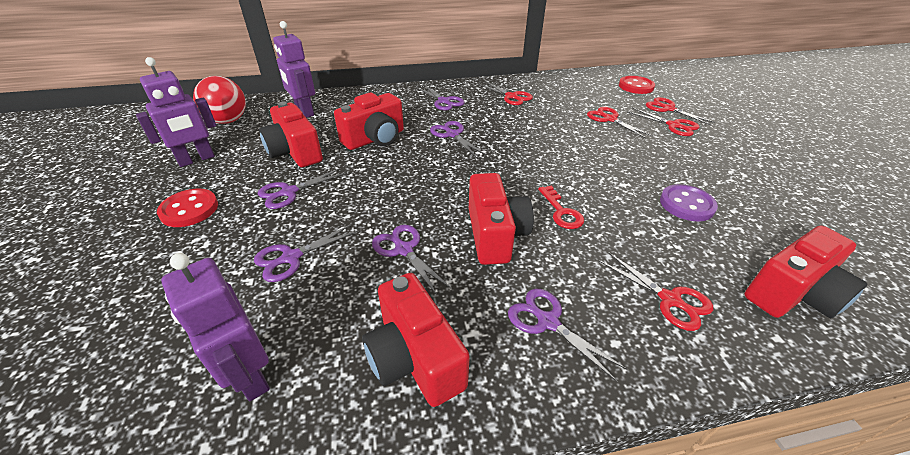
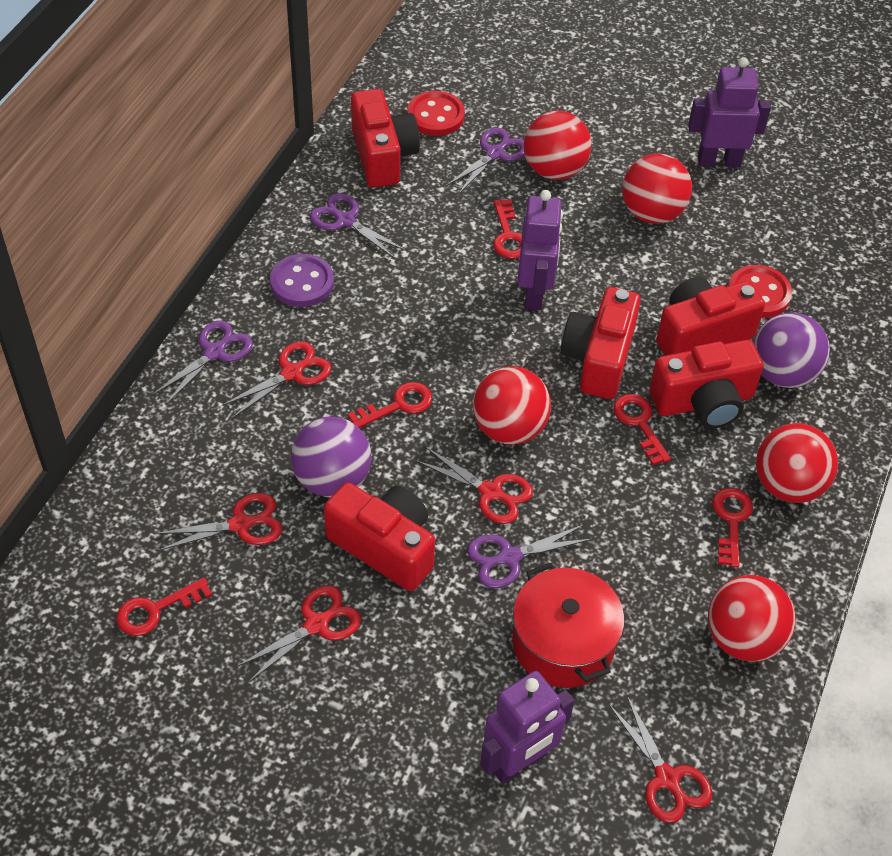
purple ball: 0 -> 2
purple scissors: 6 -> 4
red ball: 1 -> 5
red key: 1 -> 5
red pot: 0 -> 1

